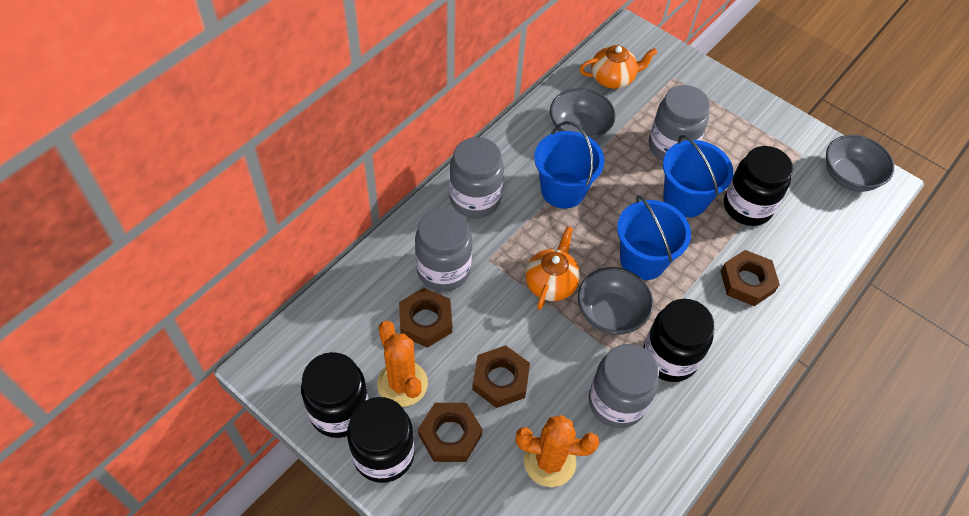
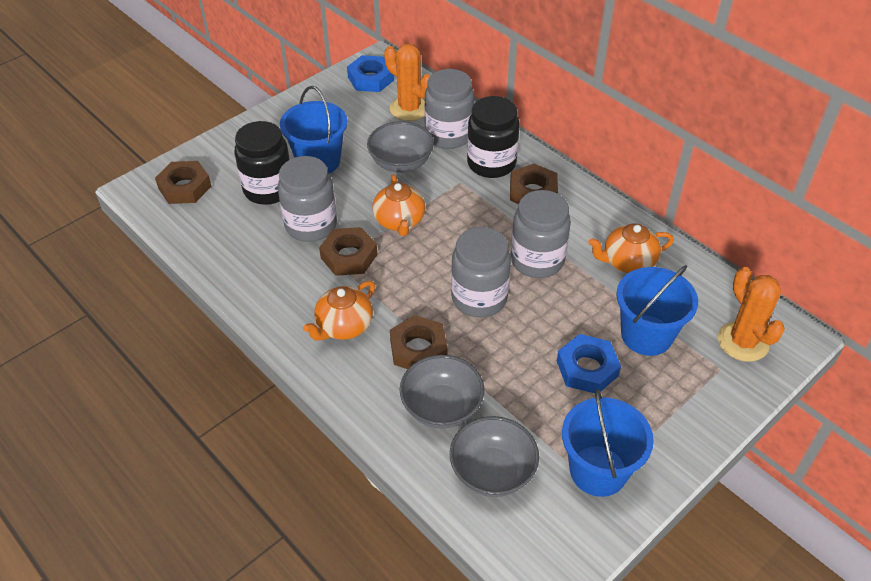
black jar: 4 -> 2
blue nut: 0 -> 2
orange teapot: 2 -> 3

